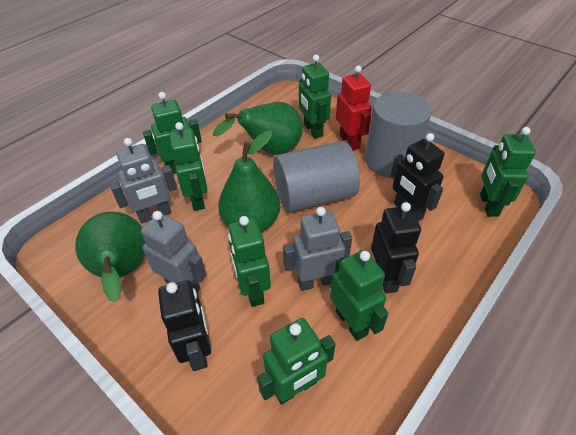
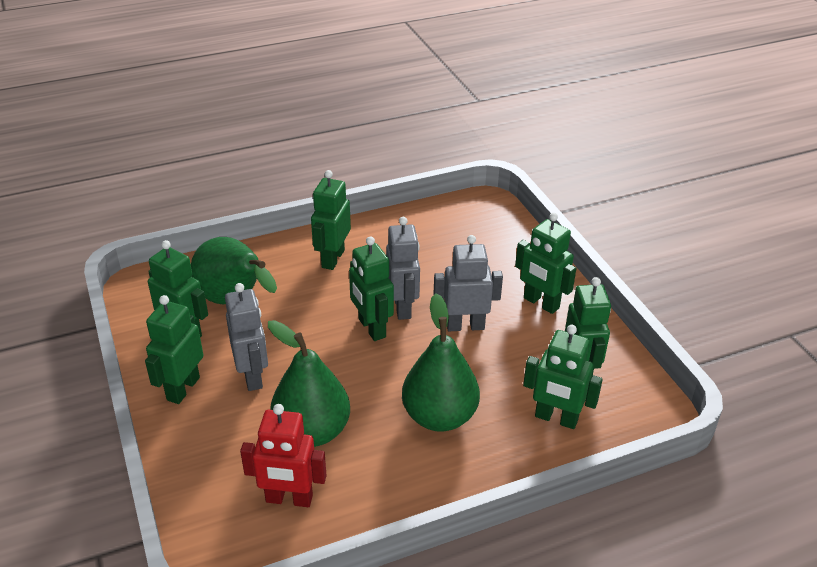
black robot: 3 -> 0
grey cylinder: 2 -> 0

